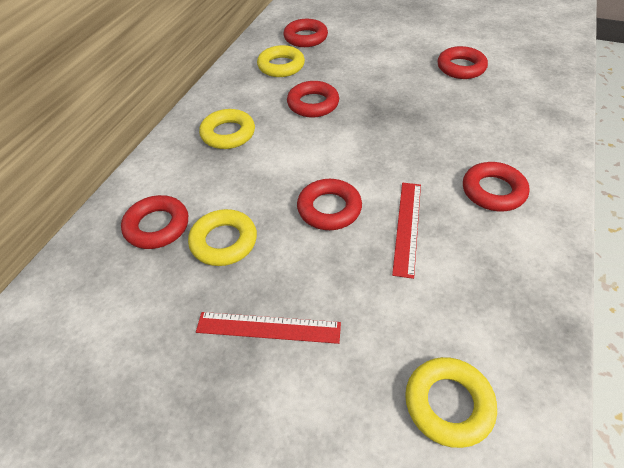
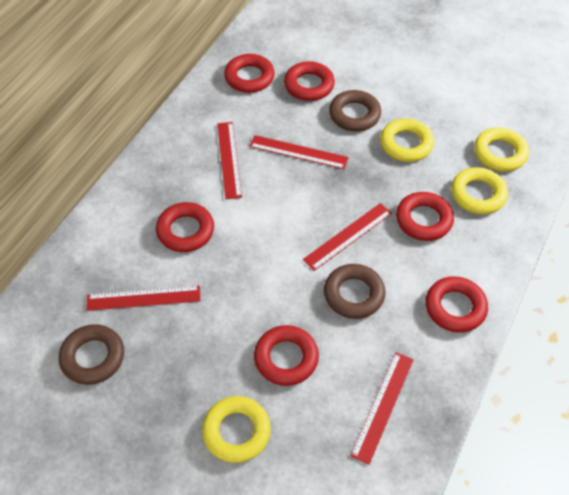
brown ring: 0 -> 3
red ruler: 2 -> 5

